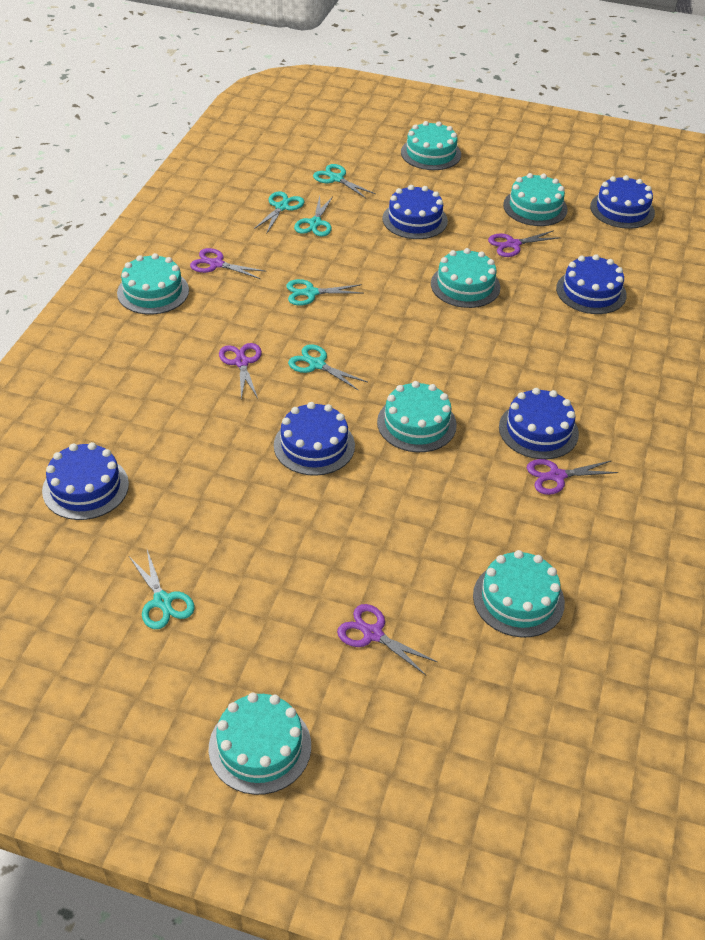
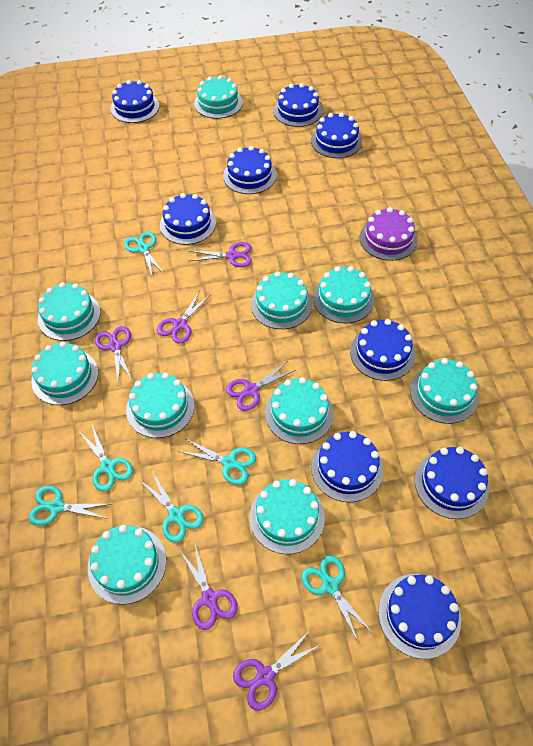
blue cake: 6 -> 9
purple cake: 0 -> 1
purple scissors: 5 -> 6
turquoise cake: 7 -> 10

